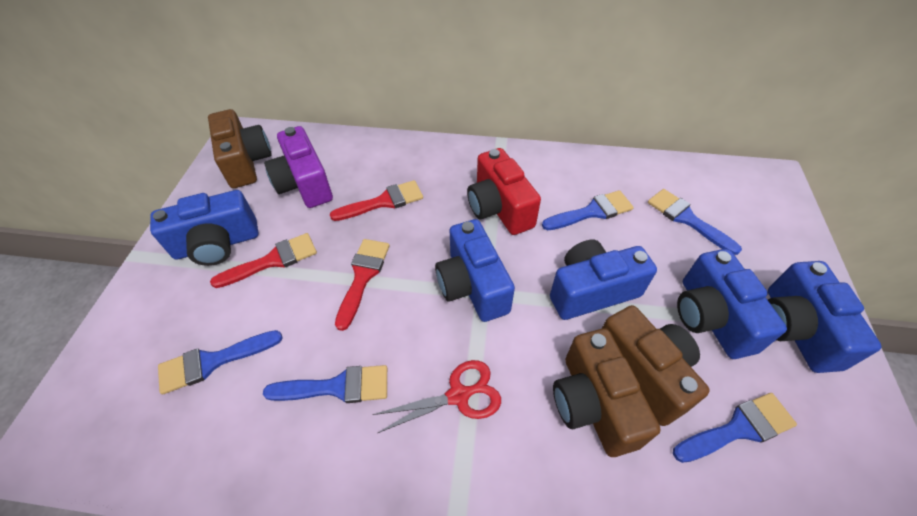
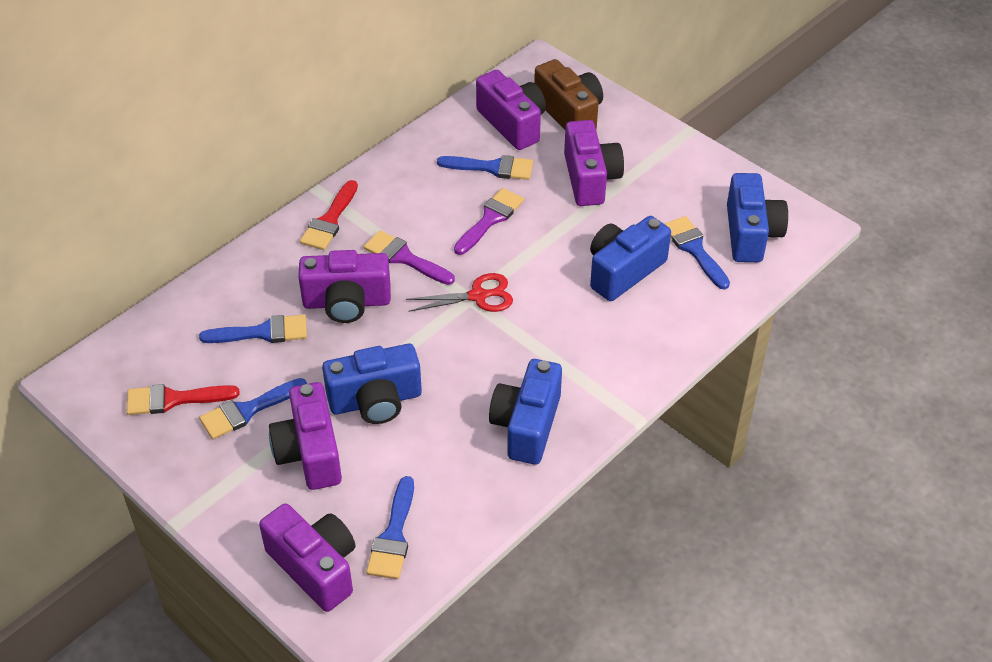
blue camera: 5 -> 4
brown camera: 3 -> 1
purple brush: 0 -> 2
purple camera: 1 -> 5
red brush: 3 -> 2
red camera: 1 -> 0

